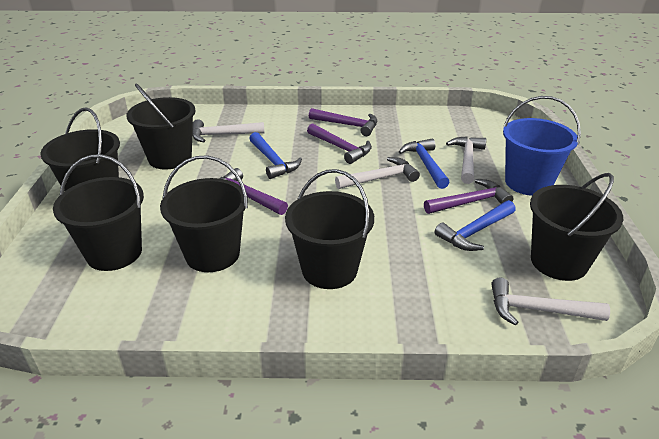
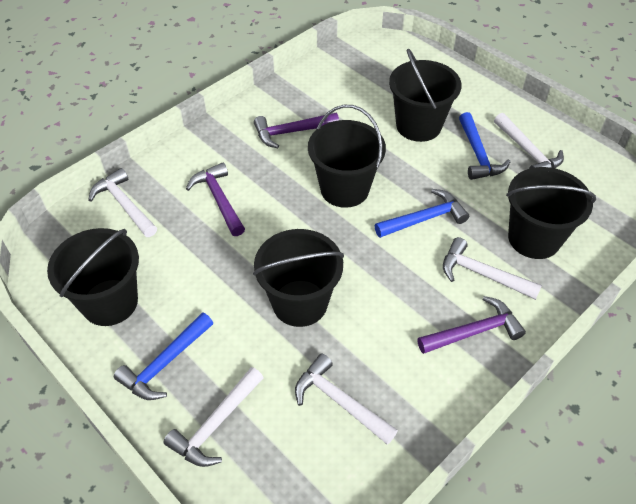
black bucket: 6 -> 5
blue bucket: 1 -> 0
purple hammer: 4 -> 3
white hammer: 4 -> 5

